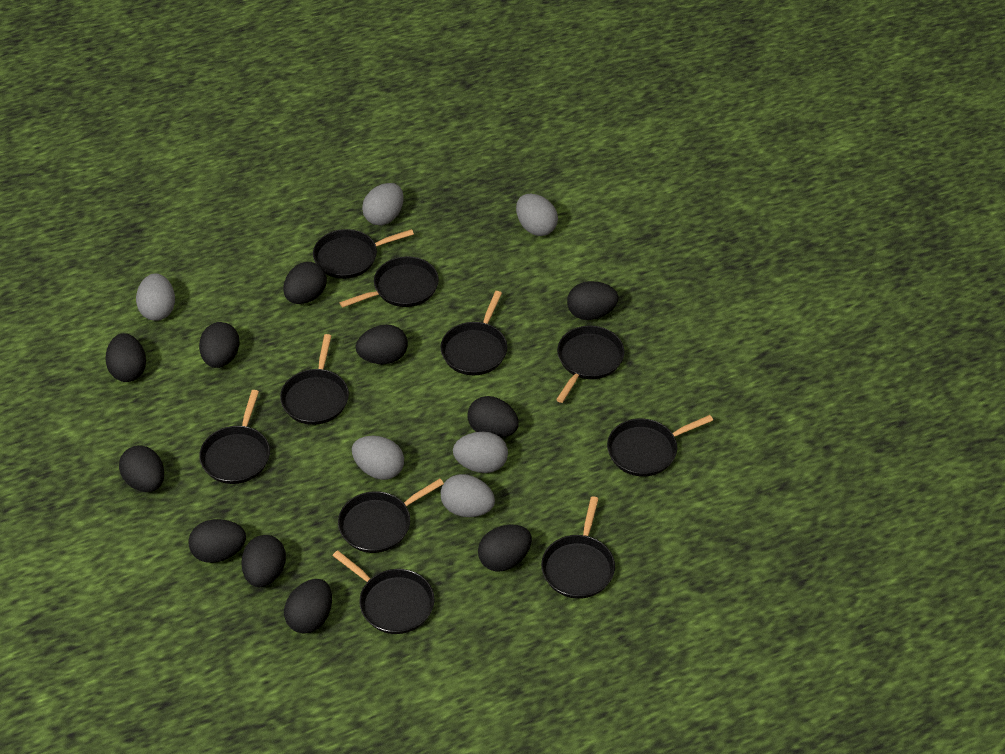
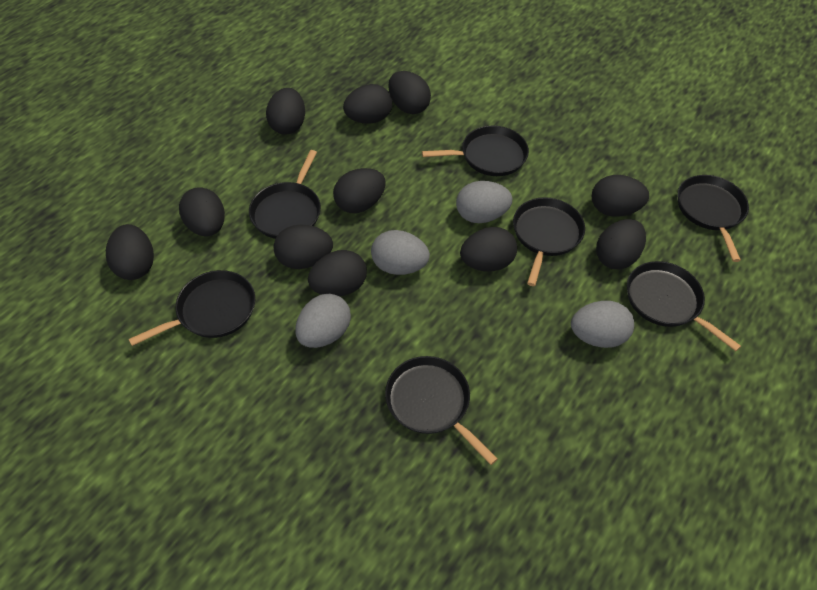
black pan: 10 -> 7
grey egg: 6 -> 4

